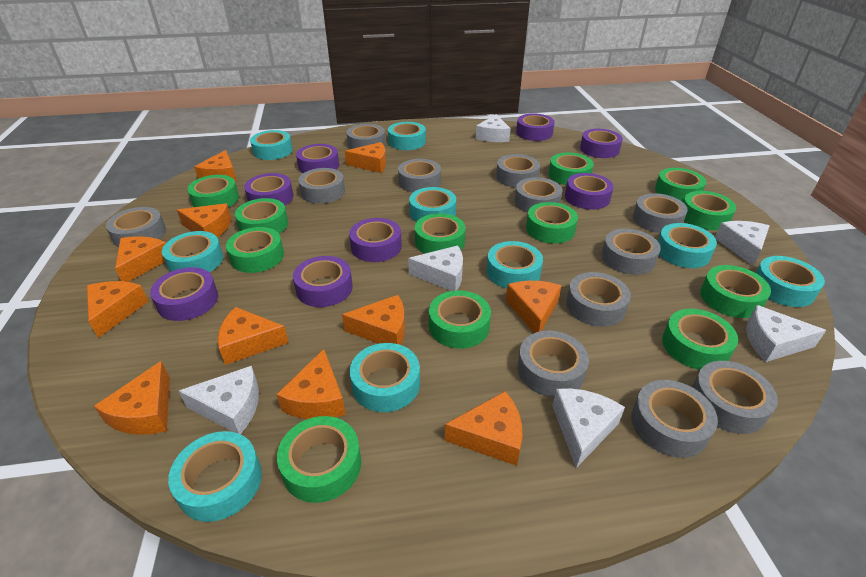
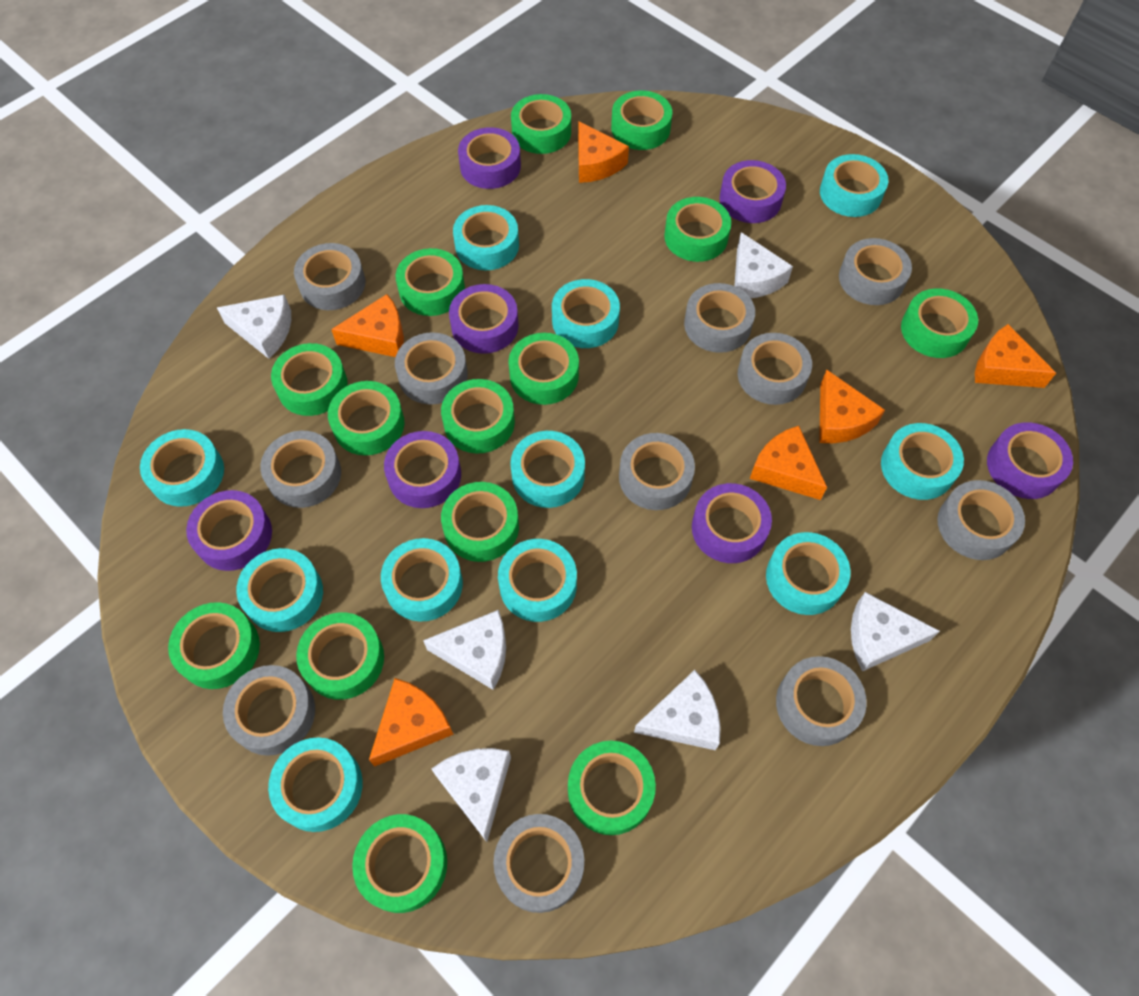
green tape: 12 -> 14
grey tape: 12 -> 11
orange cheese: 11 -> 6
purple tape: 8 -> 7
turquoise tape: 9 -> 11

